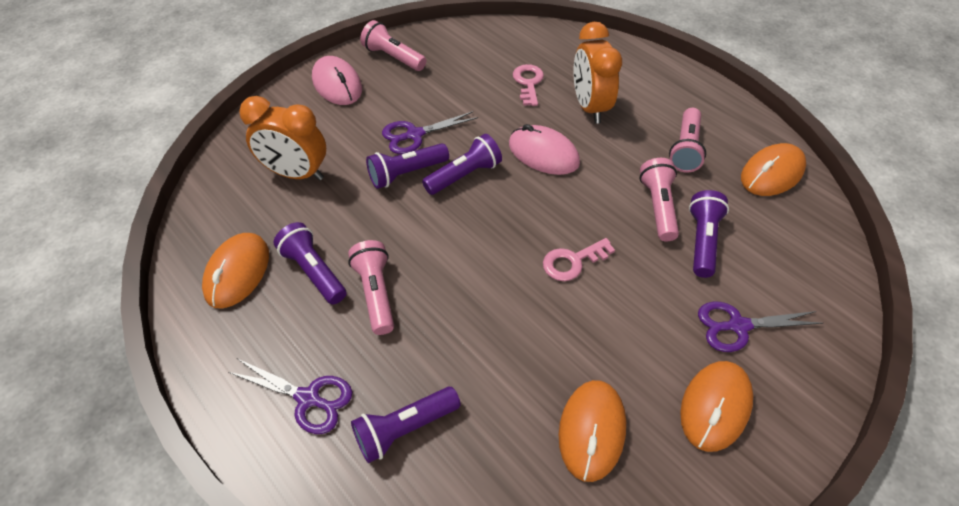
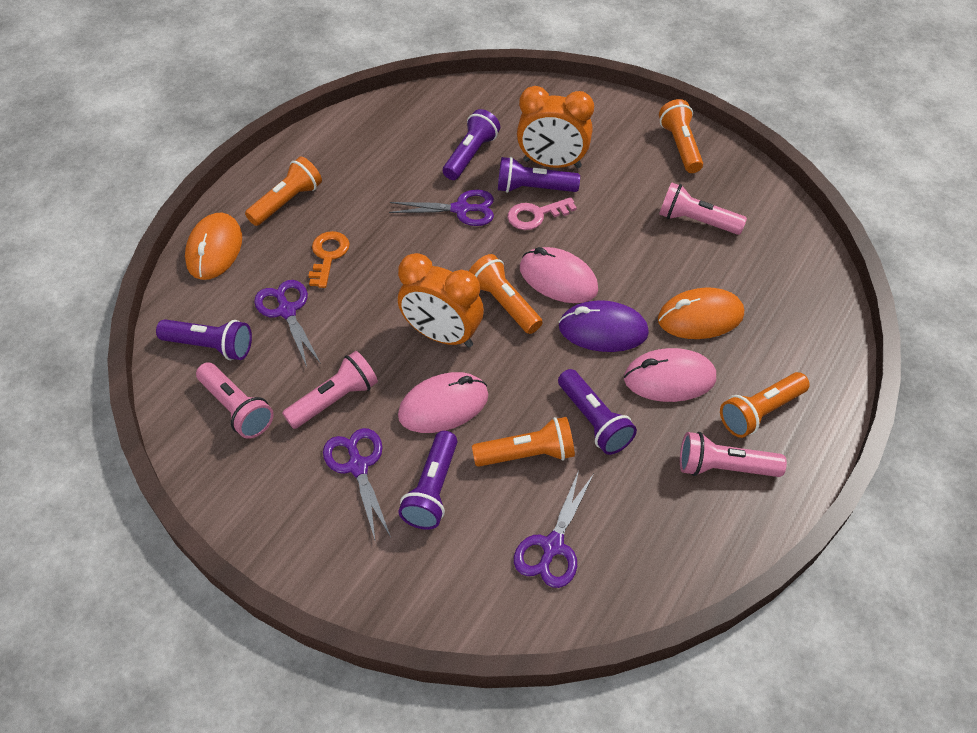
orange flashlight: 0 -> 5
orange key: 0 -> 1
orange mouse: 4 -> 2
pink key: 2 -> 1
pink mouse: 2 -> 3
purple mouse: 0 -> 1
purple scissors: 3 -> 4

